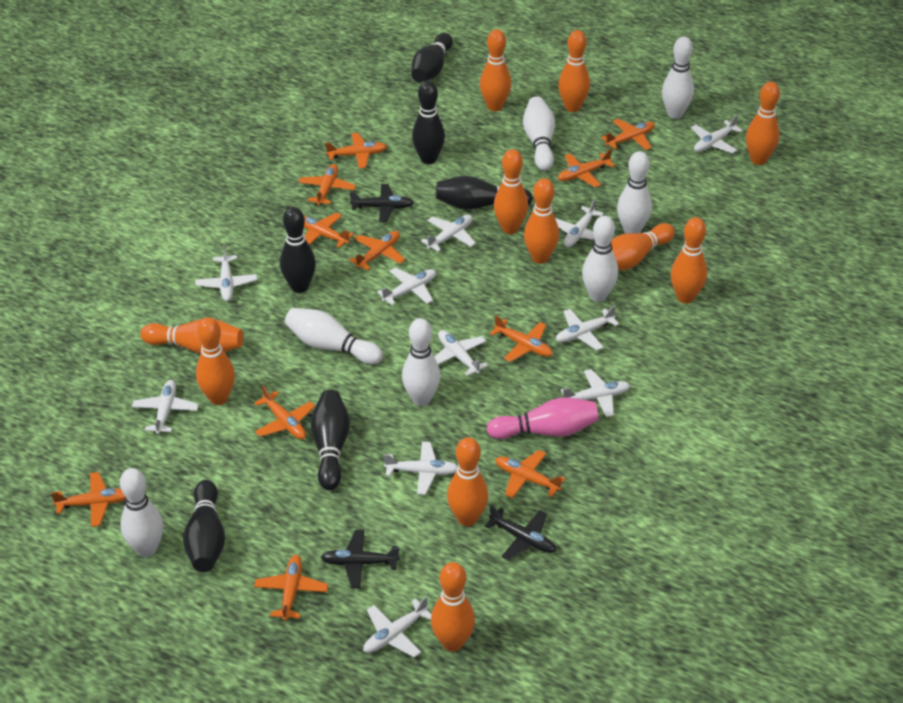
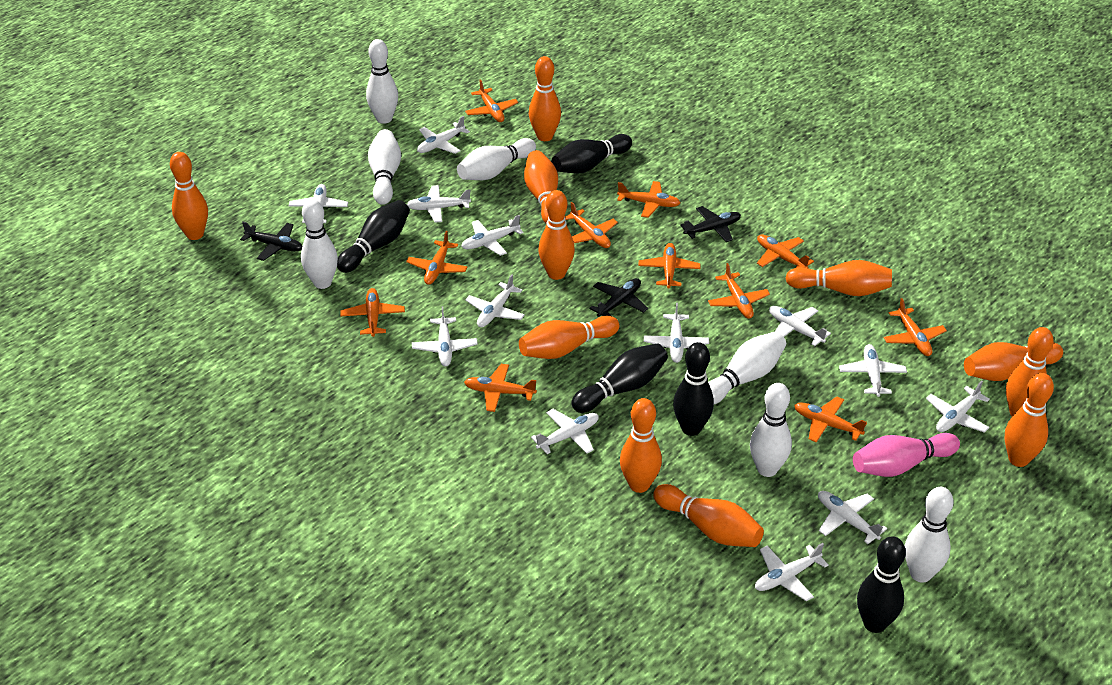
black bowling pin: 6 -> 5
white plane: 11 -> 13

